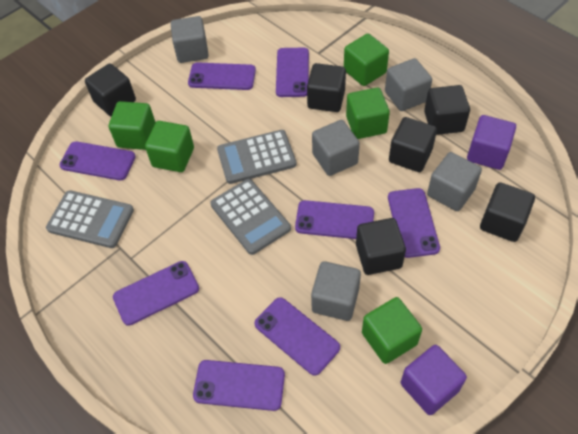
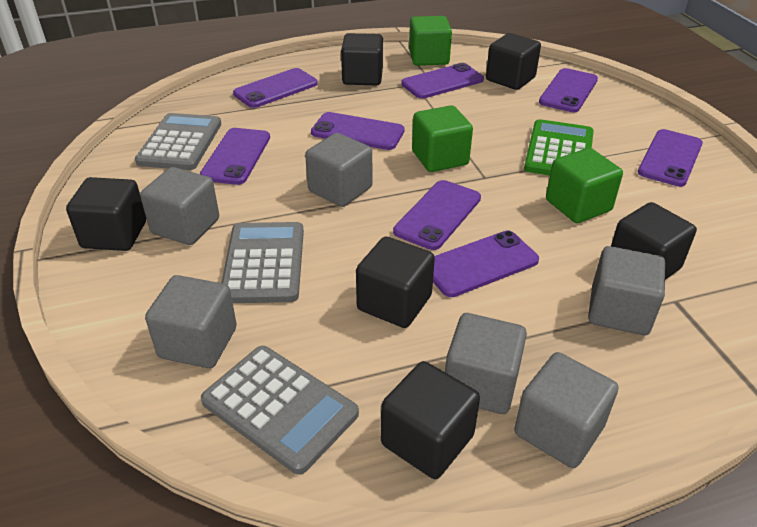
green calculator: 0 -> 1
green cube: 5 -> 3
grey cube: 5 -> 6
purple cube: 2 -> 0

